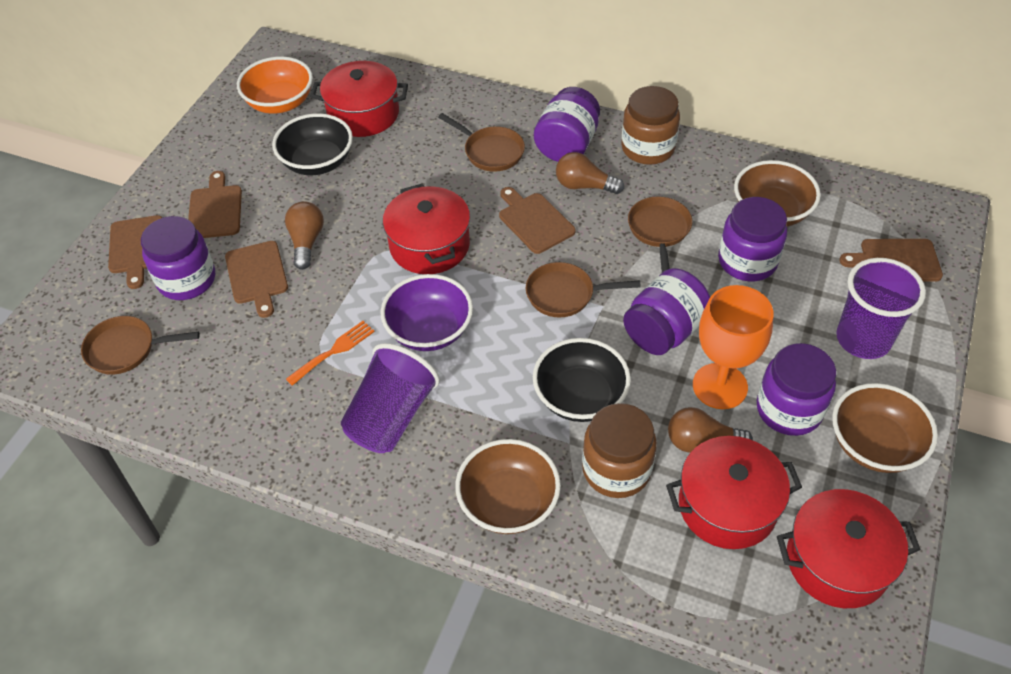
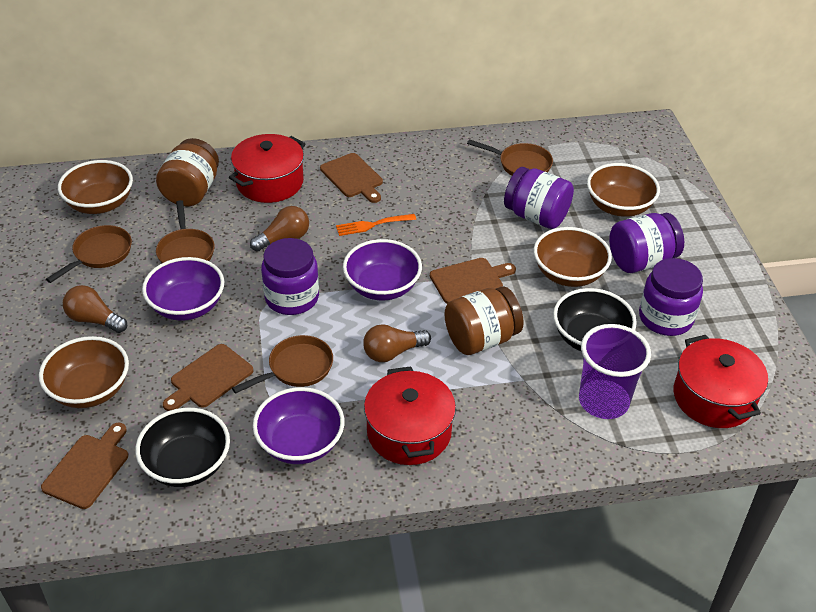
brown bowl: 3 -> 4
brown cutting board: 5 -> 4
orange bowl: 1 -> 0
orange goblet: 1 -> 0
purple bowl: 1 -> 3
purple cup: 2 -> 1
purple jar: 5 -> 4
red pot: 4 -> 3

